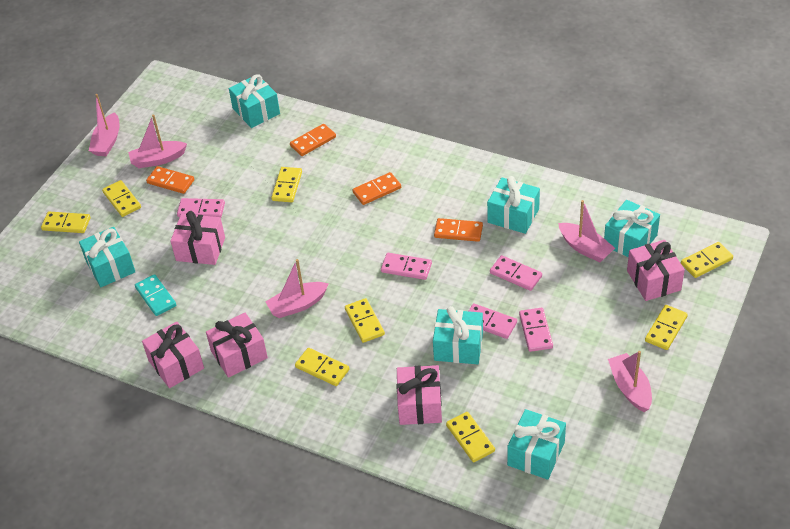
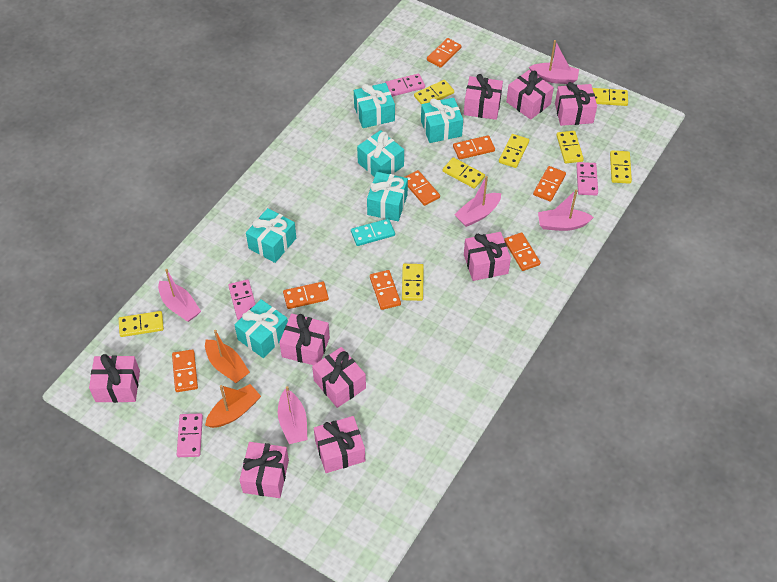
orange boat: 0 -> 2
orange domino: 4 -> 8
pink domino: 5 -> 4
pink gift: 5 -> 9

